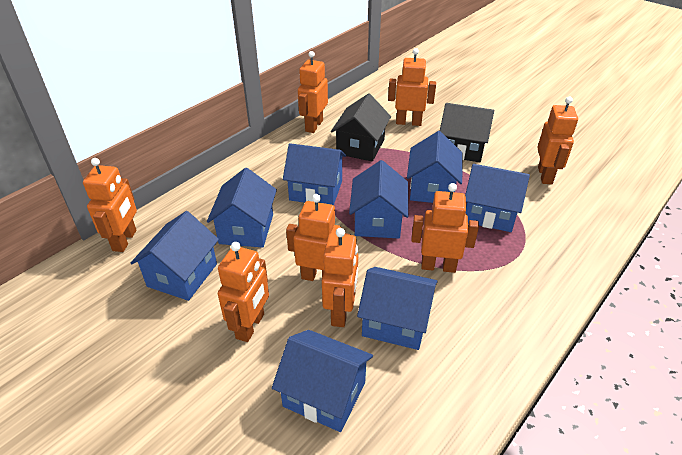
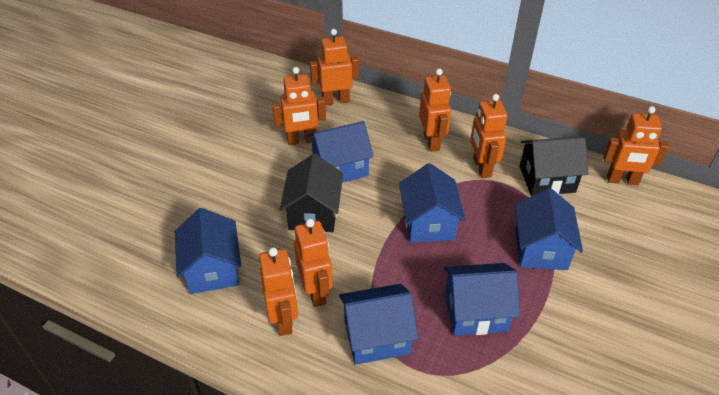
blue house: 8 -> 6
orange robot: 8 -> 7

